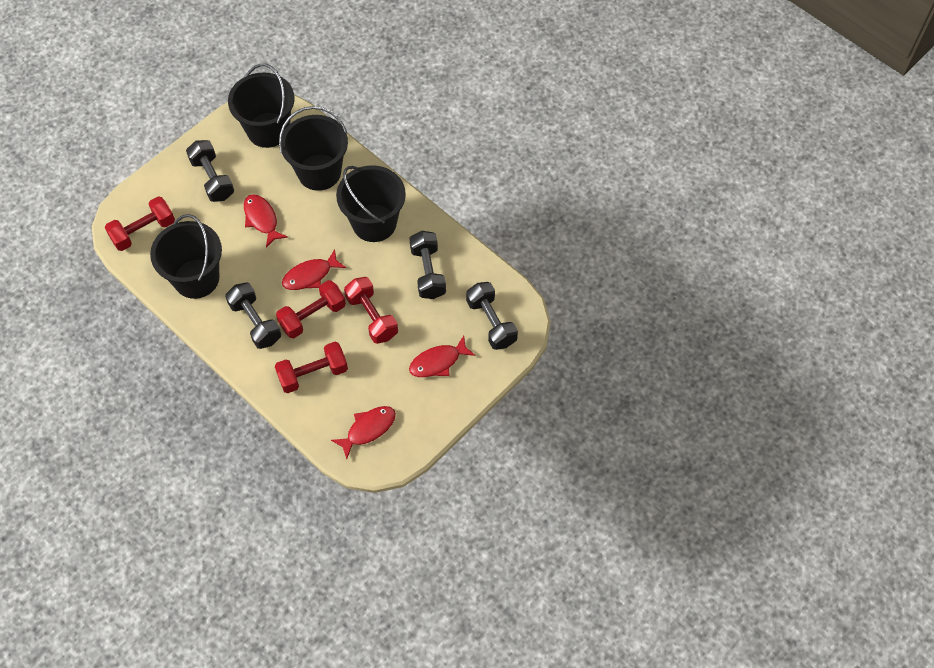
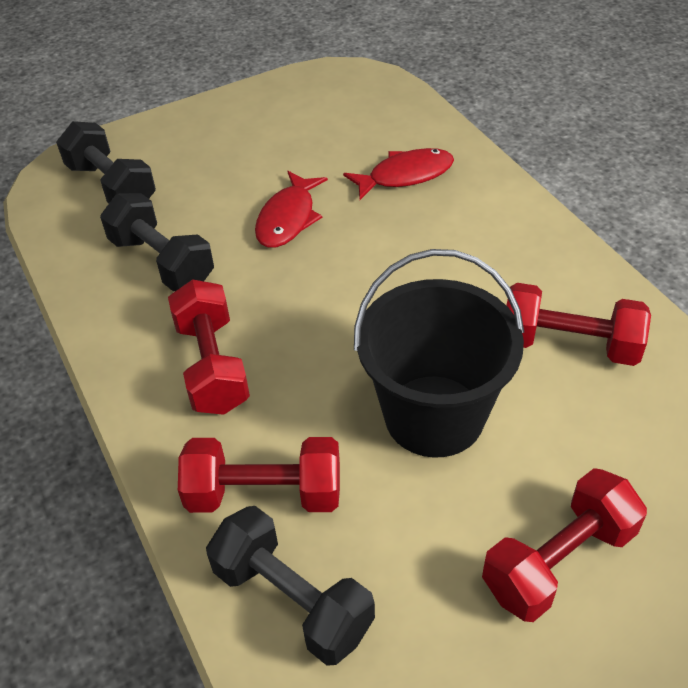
black bucket: 4 -> 1
black dumbbell: 4 -> 3
red fish: 4 -> 2

